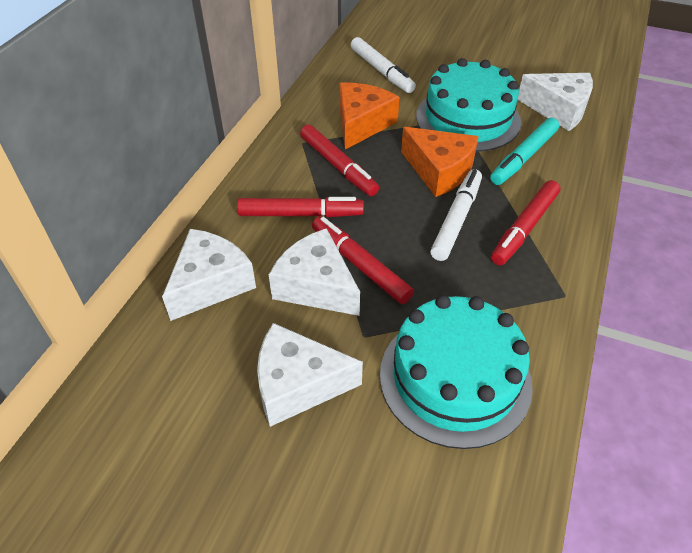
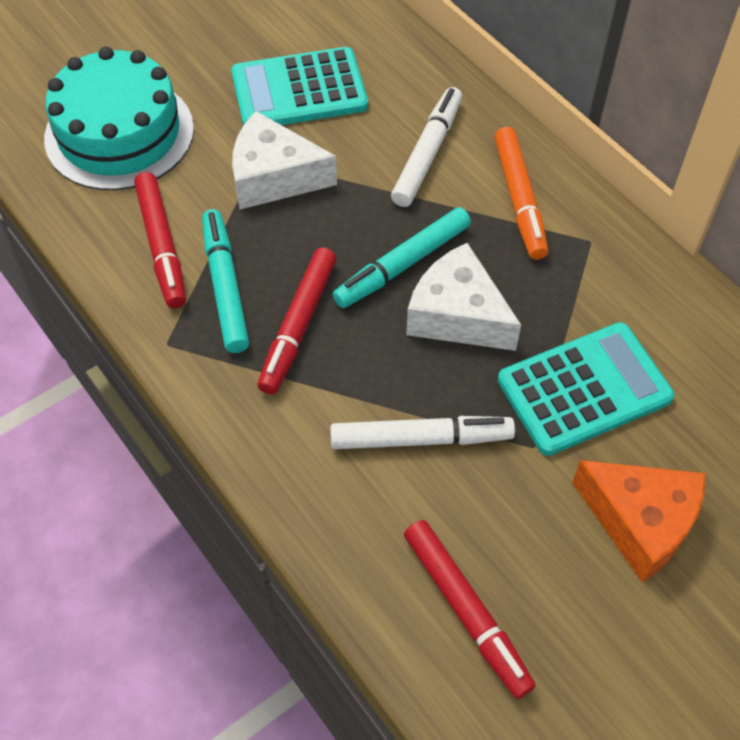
orange cheese: 2 -> 1
orange marker: 0 -> 1
red marker: 4 -> 3
turquoise cake: 2 -> 1
turquoise calculator: 0 -> 2
turquoise marker: 1 -> 2
white cheese: 4 -> 2

